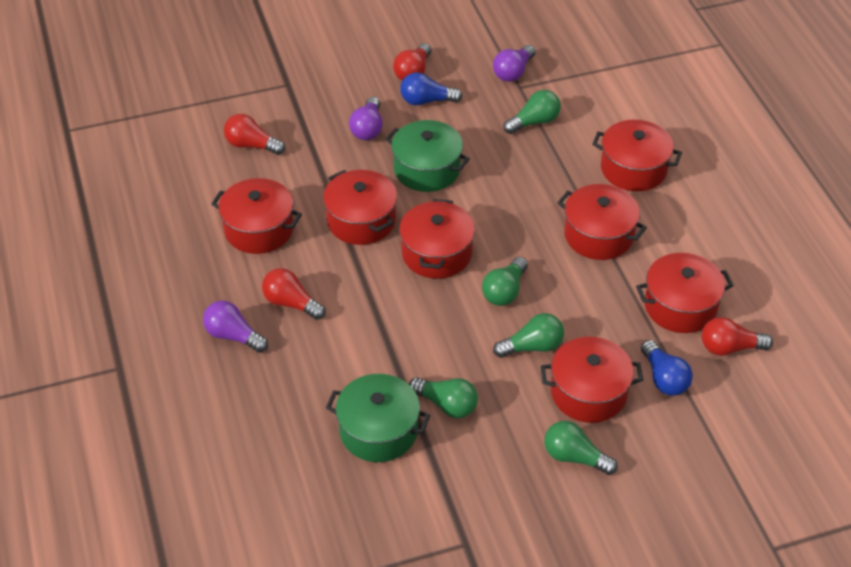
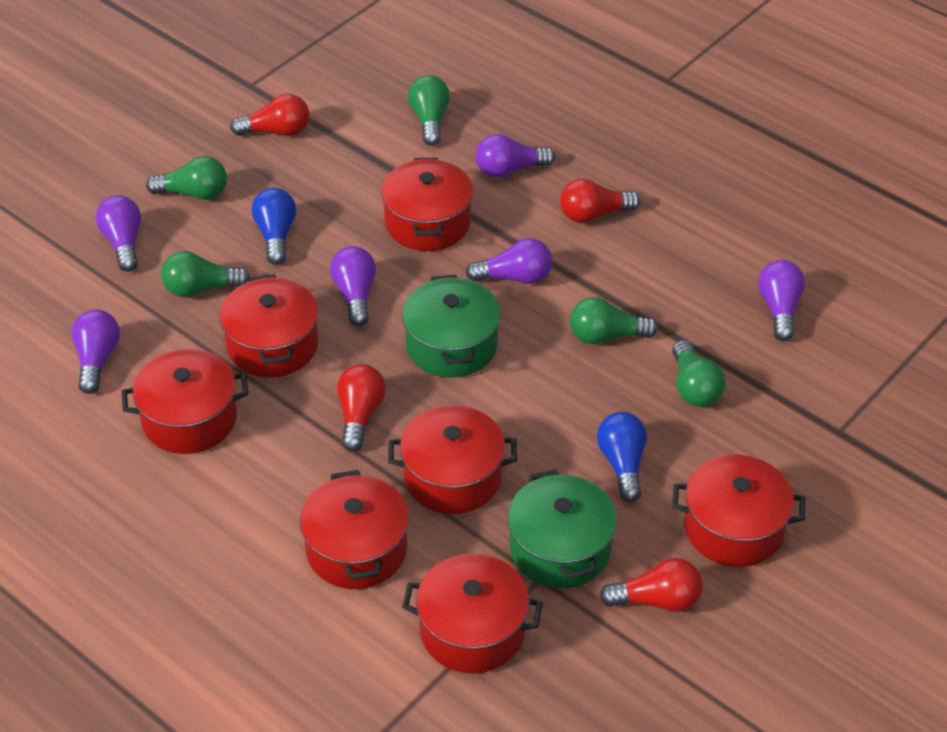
purple light bulb: 3 -> 6

